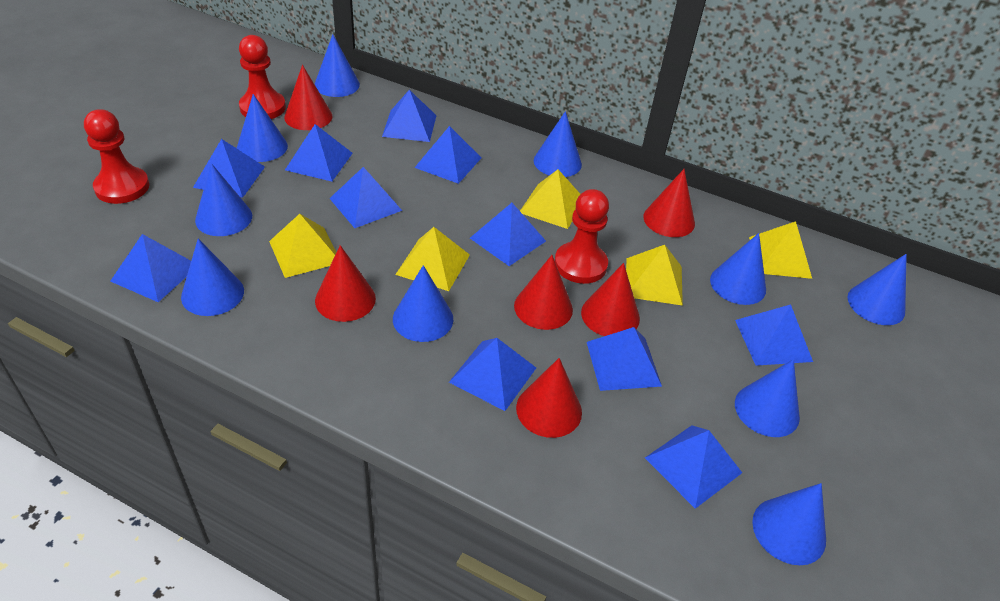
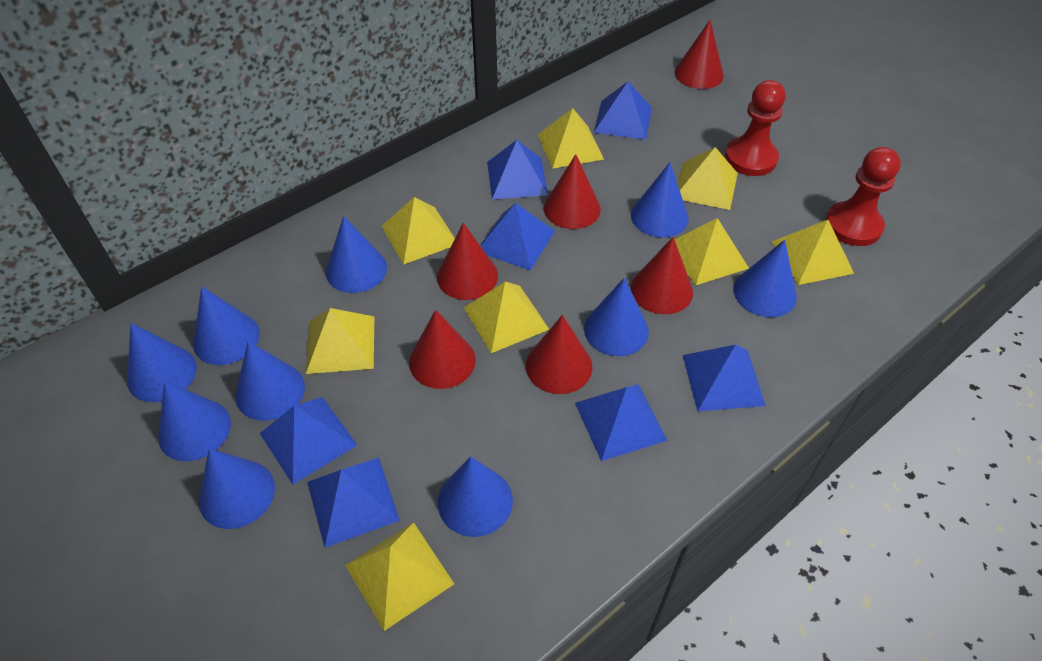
blue pyramid: 11 -> 7
red pawn: 3 -> 2
yellow pyramid: 5 -> 8

